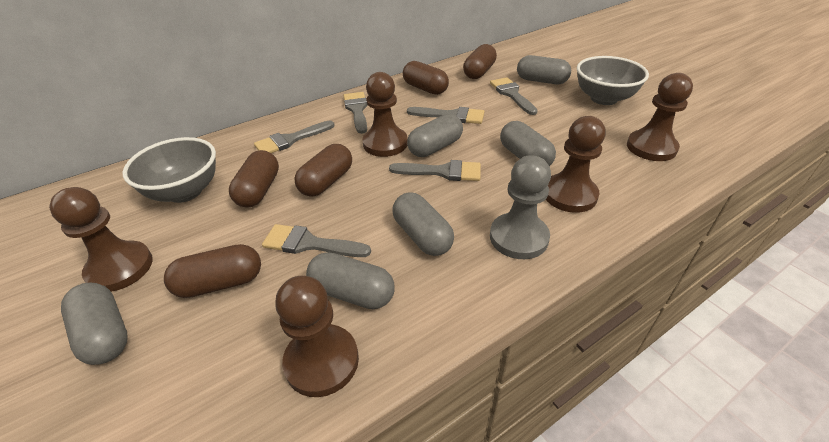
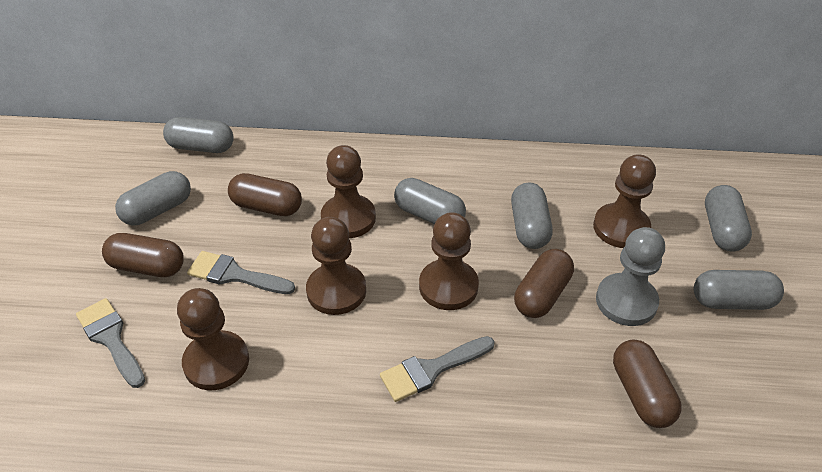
brown capsule: 5 -> 4
grey bowl: 2 -> 0
grey brush: 6 -> 3

